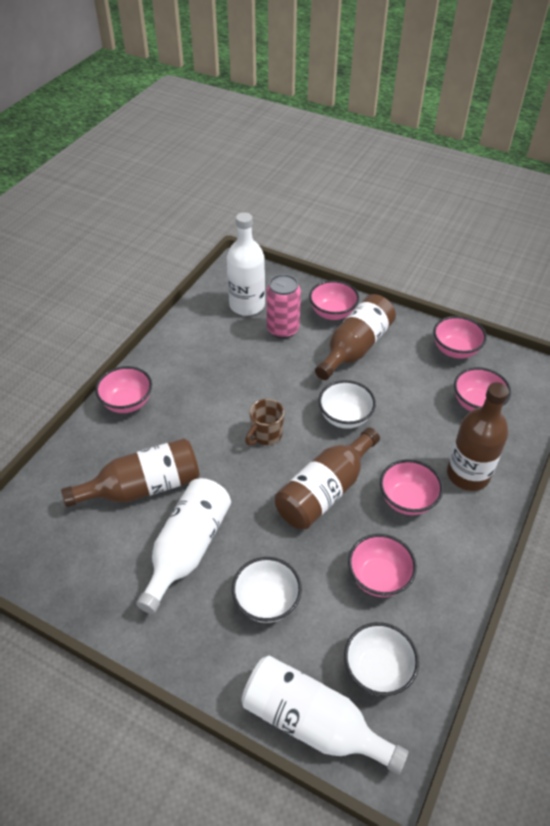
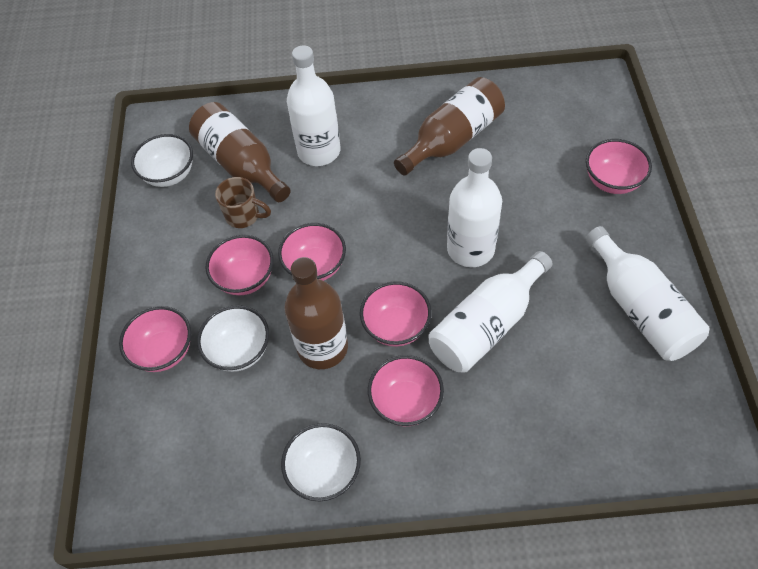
brown bottle: 4 -> 3
pink can: 1 -> 0
white bottle: 3 -> 4

